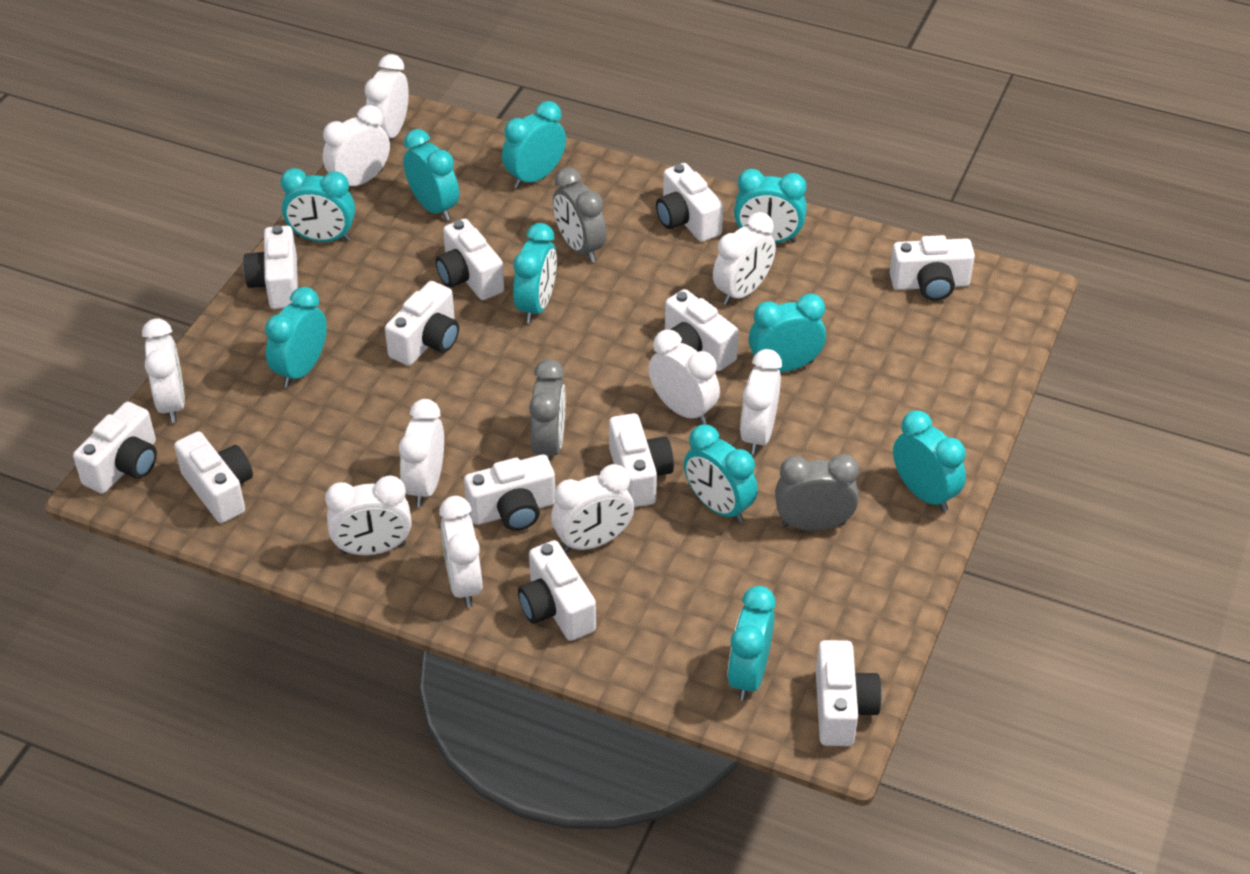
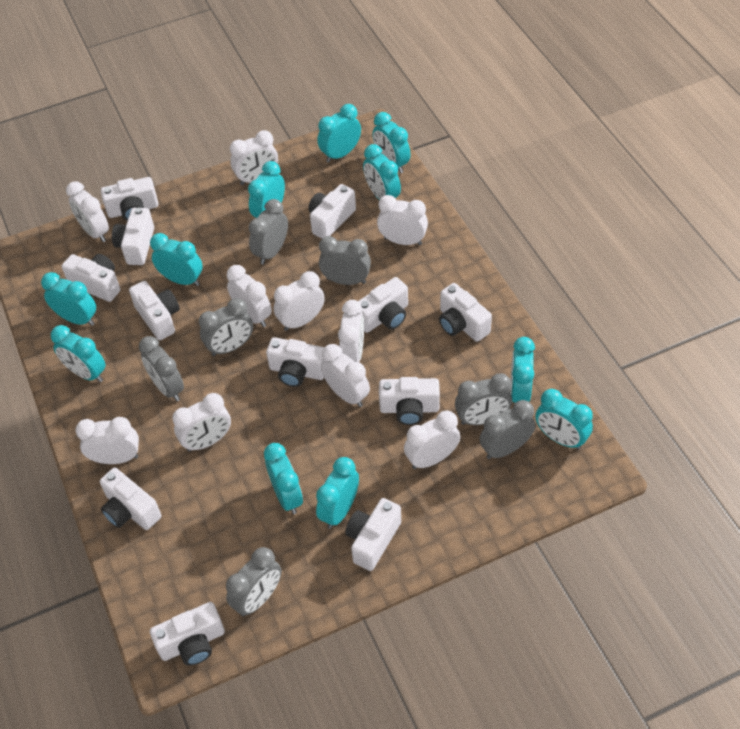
grey clock: 3 -> 7
turquoise clock: 10 -> 11

